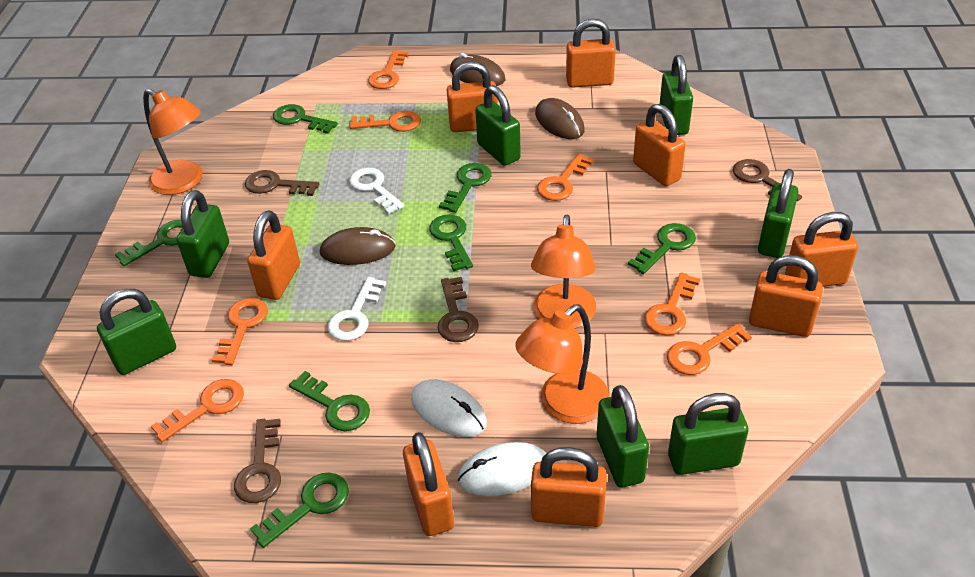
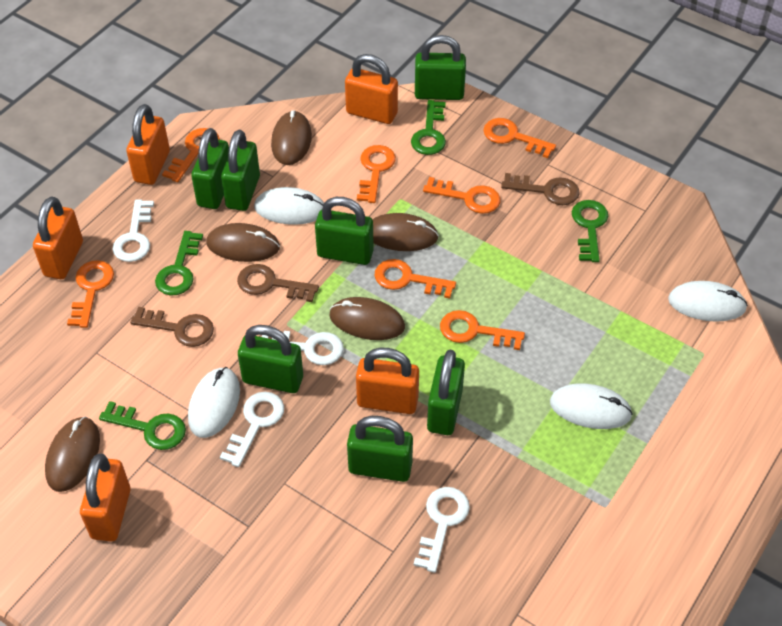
brown key: 4 -> 3
brown mouse: 3 -> 5
green key: 7 -> 4
orange lamp: 3 -> 0
orange padlock: 8 -> 5
white key: 2 -> 4
white mouse: 2 -> 4

